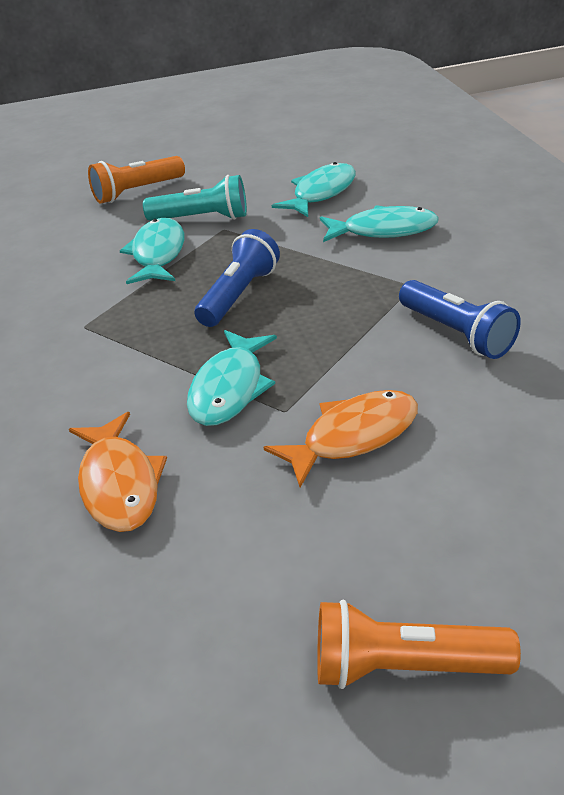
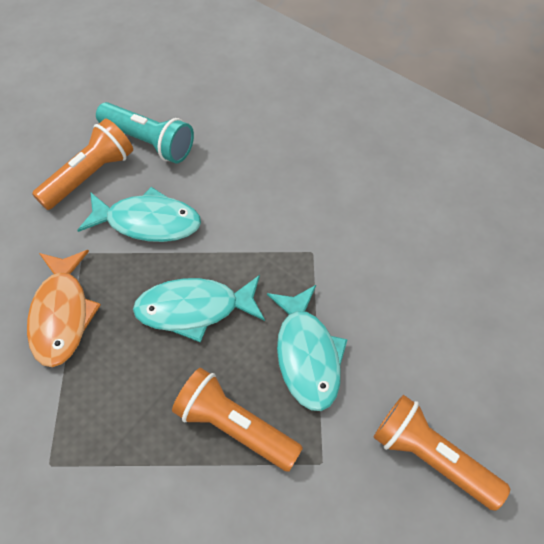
blue flashlight: 2 -> 0
orange fish: 2 -> 1
orange flashlight: 2 -> 3
turquoise fish: 4 -> 3

